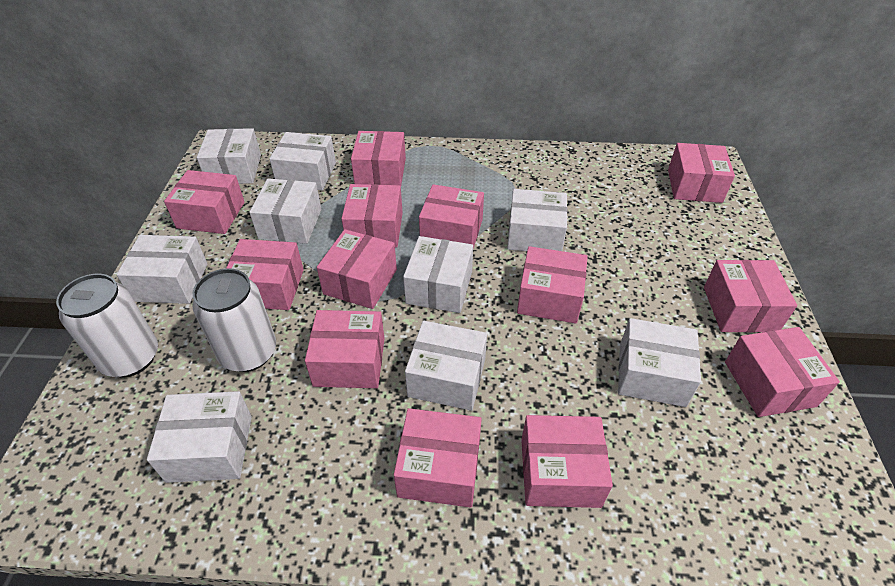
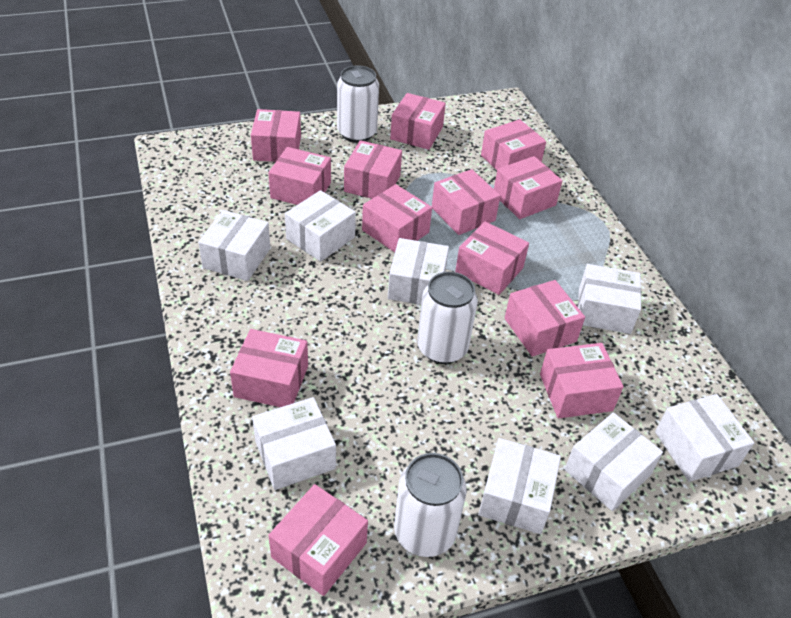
white box: 9 -> 8
white can: 2 -> 3

